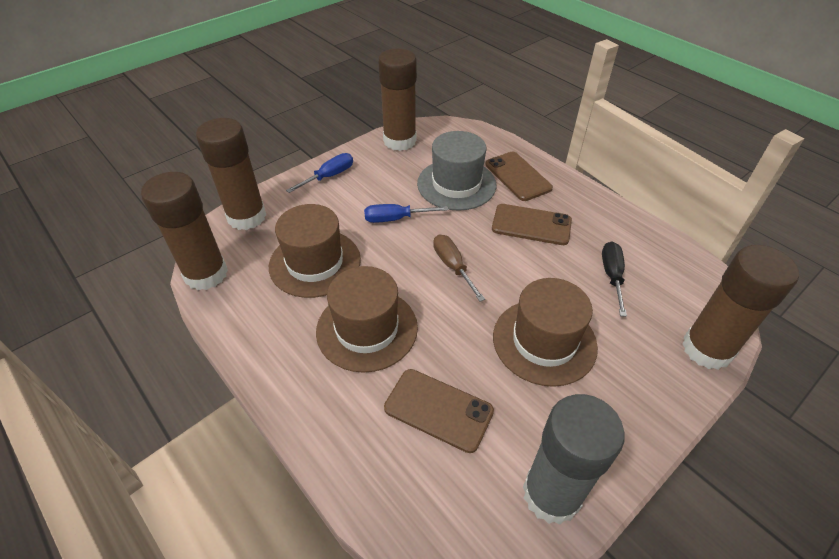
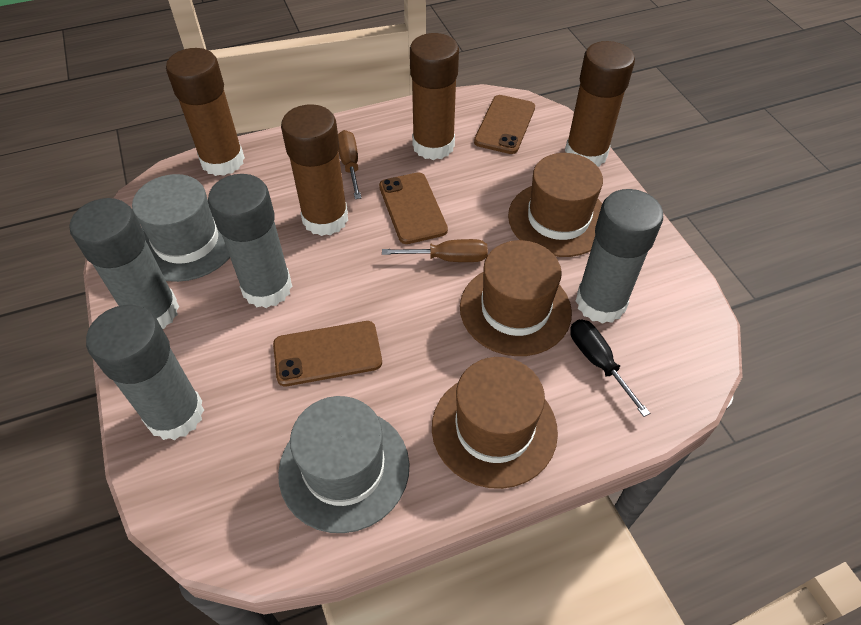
blue screwdriver: 2 -> 0
brown screwdriver: 1 -> 2
grey glue stick: 1 -> 4
grey hat: 1 -> 2

